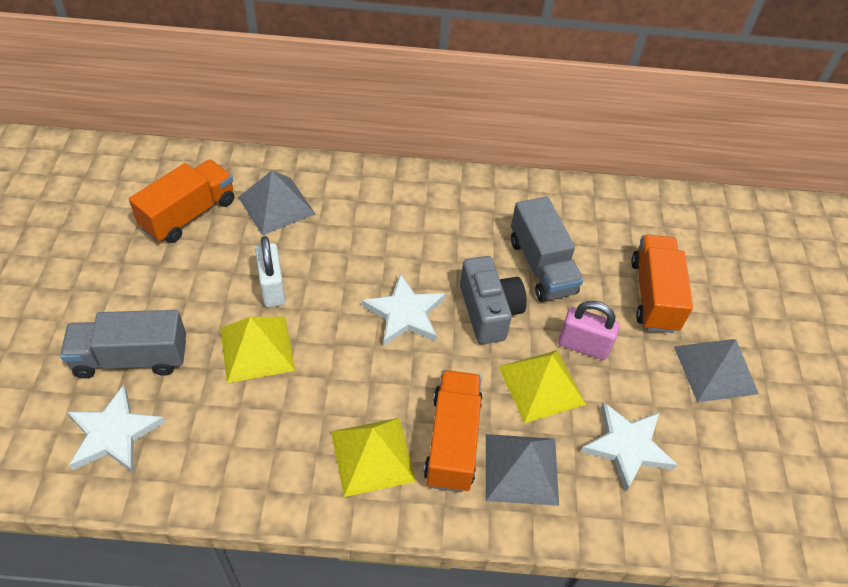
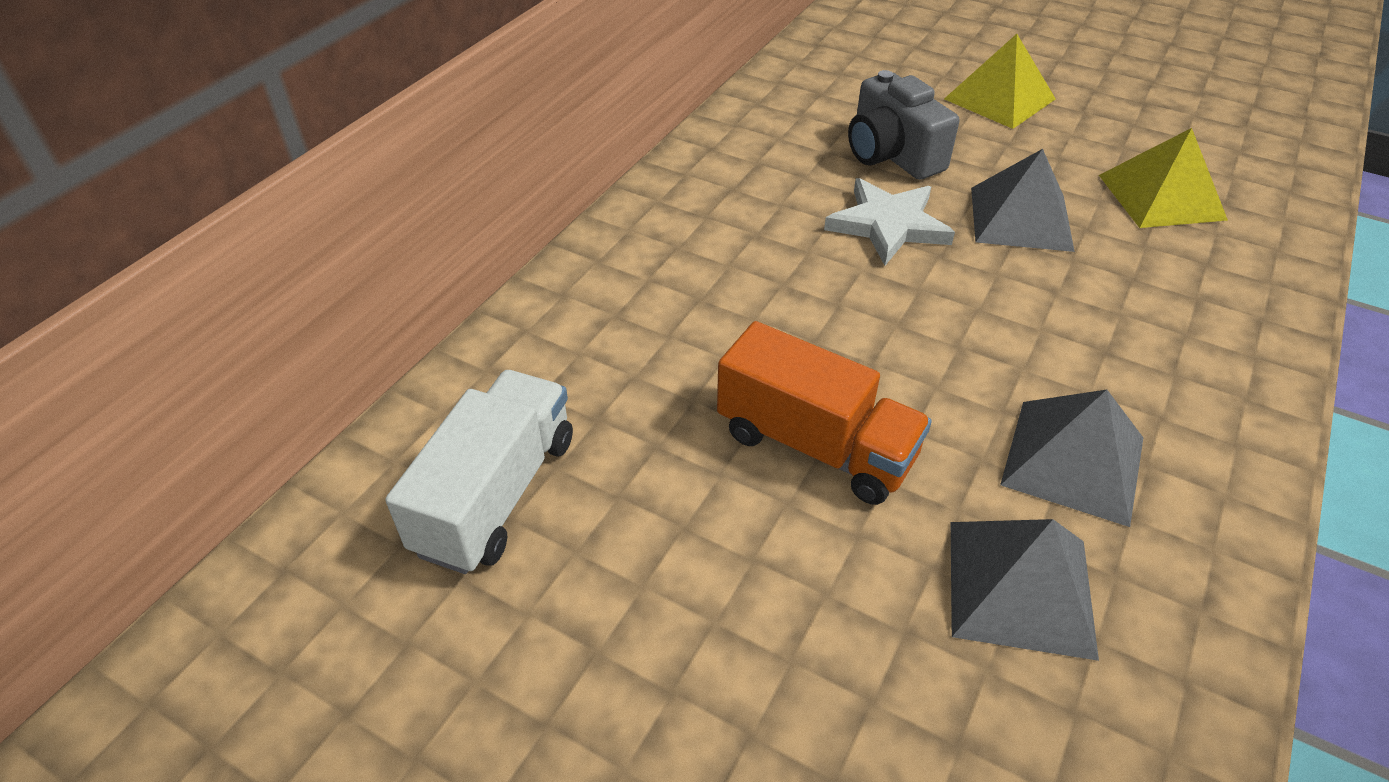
grey truck: 2 -> 0
orange truck: 3 -> 1
pink padlock: 1 -> 0
white padlock: 1 -> 0
white star: 3 -> 1
white truck: 0 -> 1
yellow pyramid: 3 -> 2

